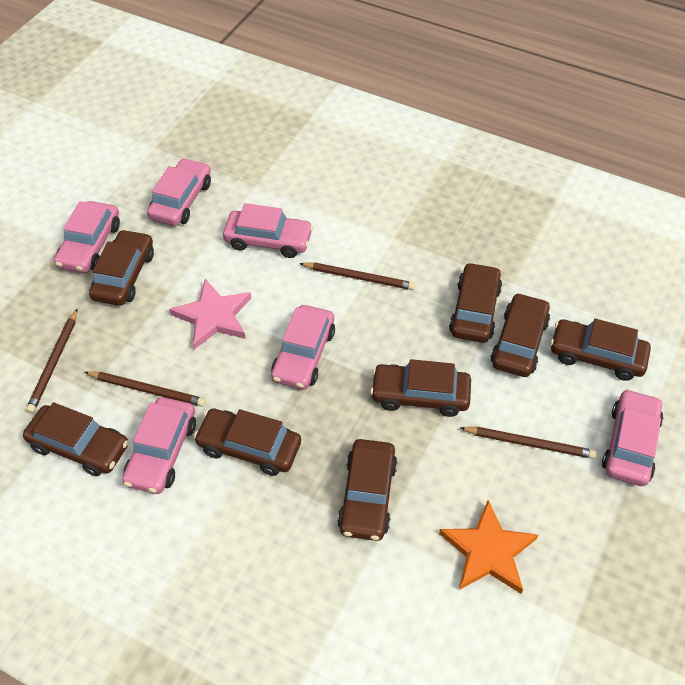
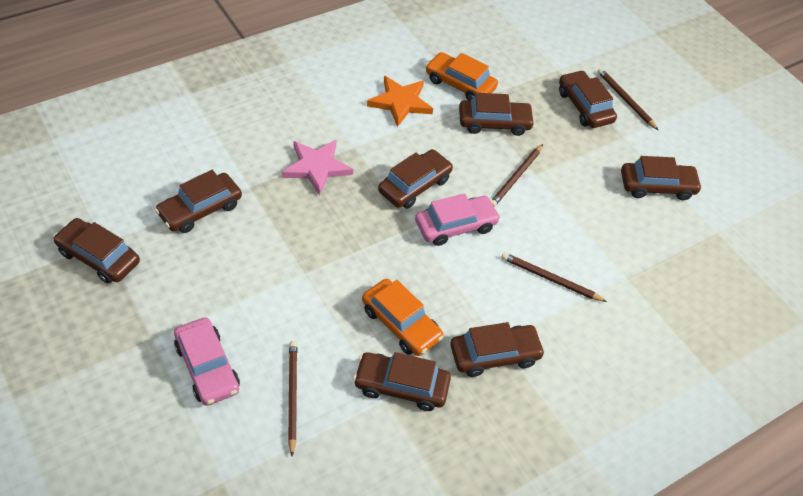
orange car: 0 -> 2
pink car: 6 -> 2

